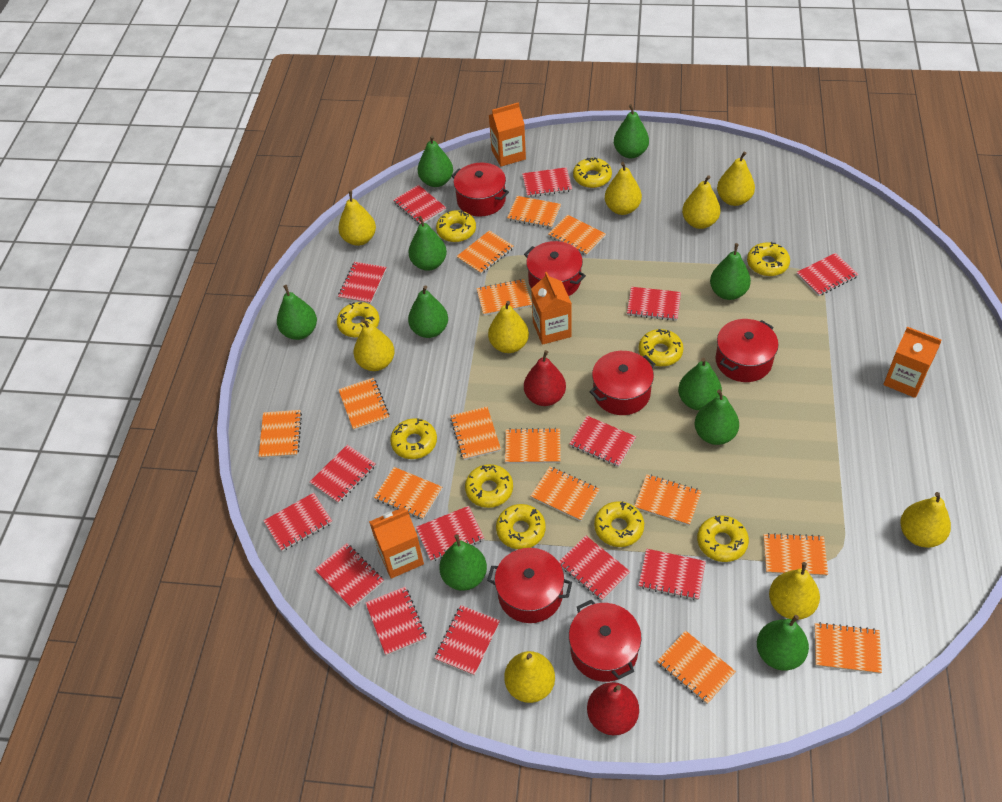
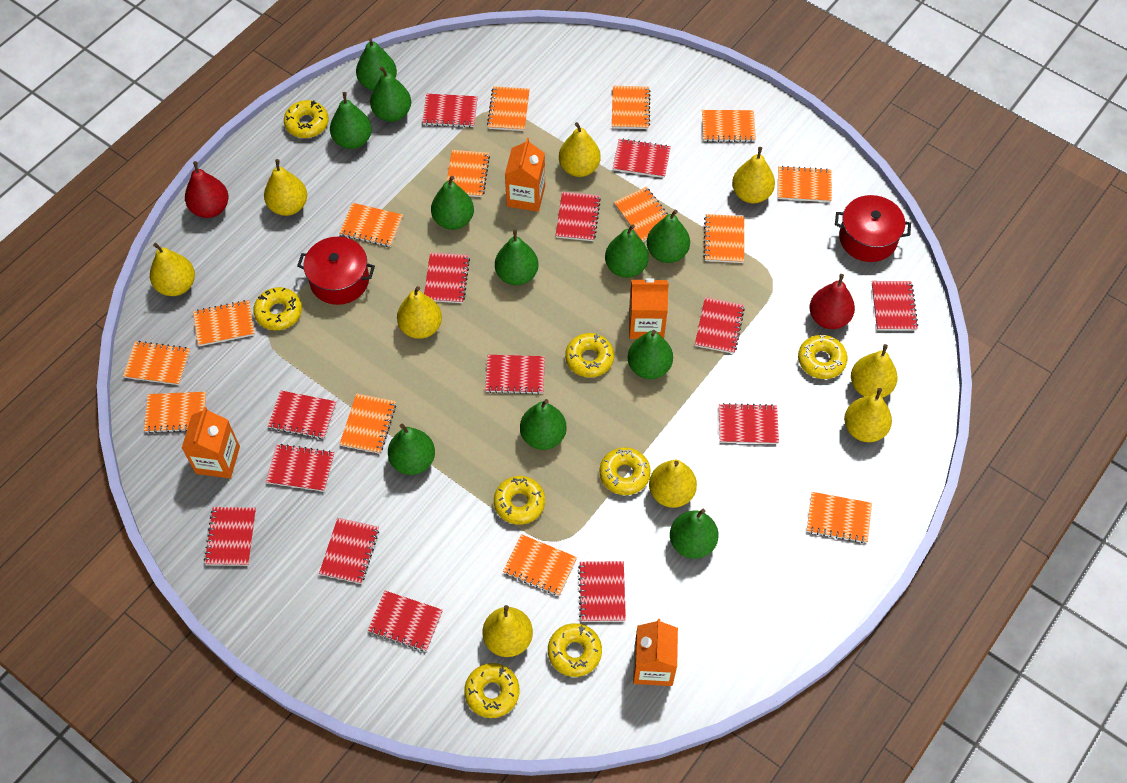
green pear: 10 -> 11
red pot: 6 -> 2
yellow donut: 10 -> 8

